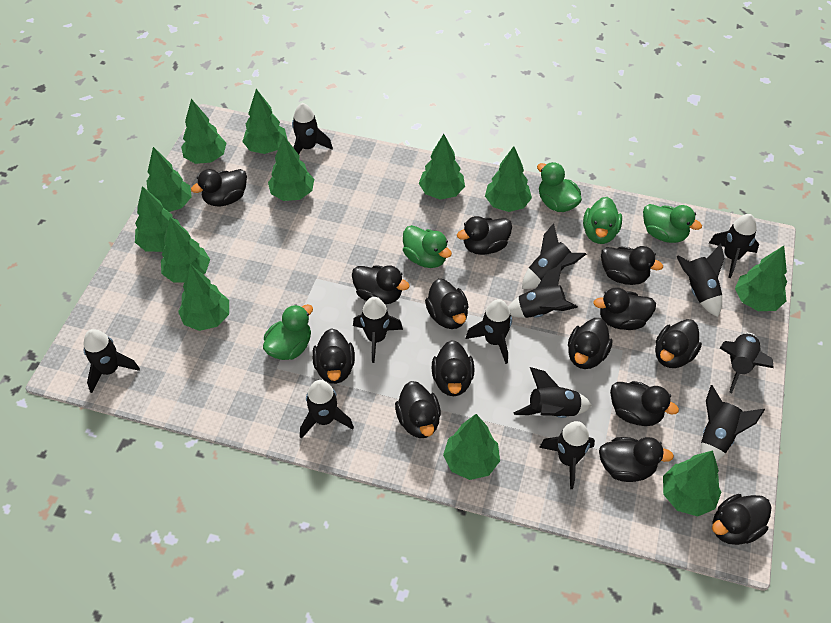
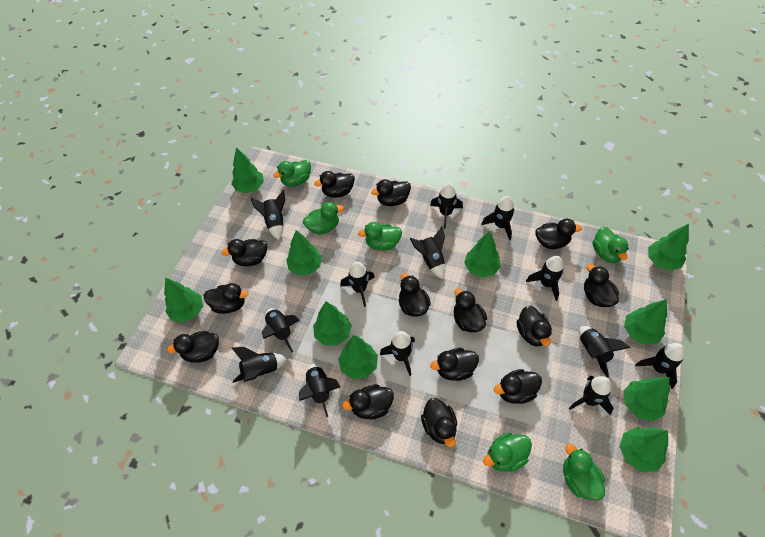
green duck: 5 -> 6
green tree: 12 -> 10

